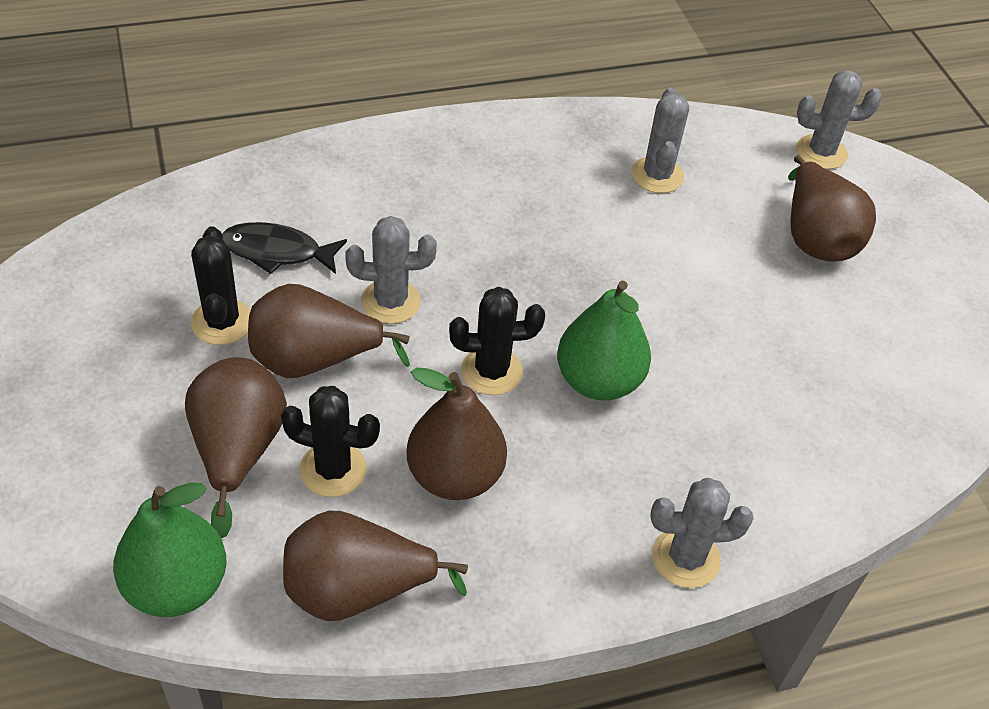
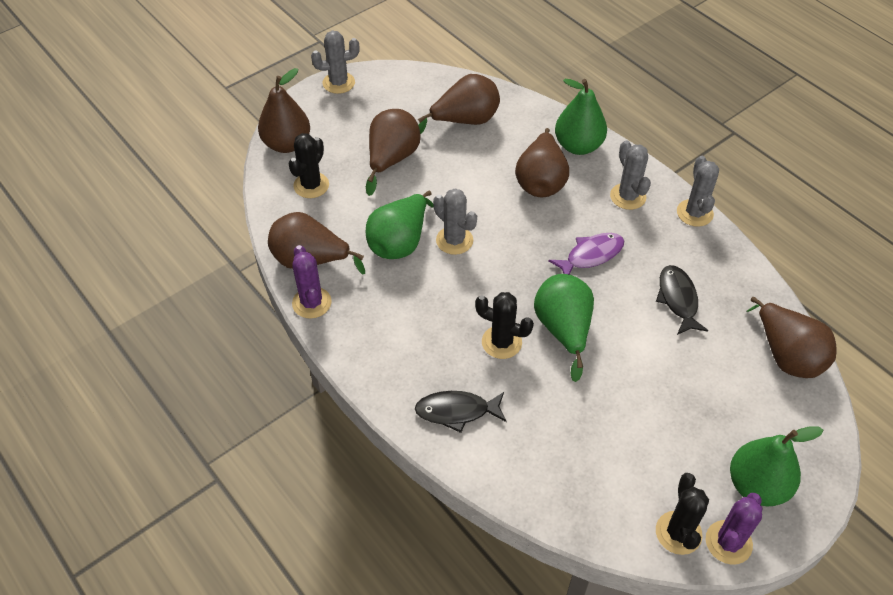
black fish: 1 -> 2
brown pear: 5 -> 6
green pear: 2 -> 4
purple cactus: 0 -> 2
purple fish: 0 -> 1

